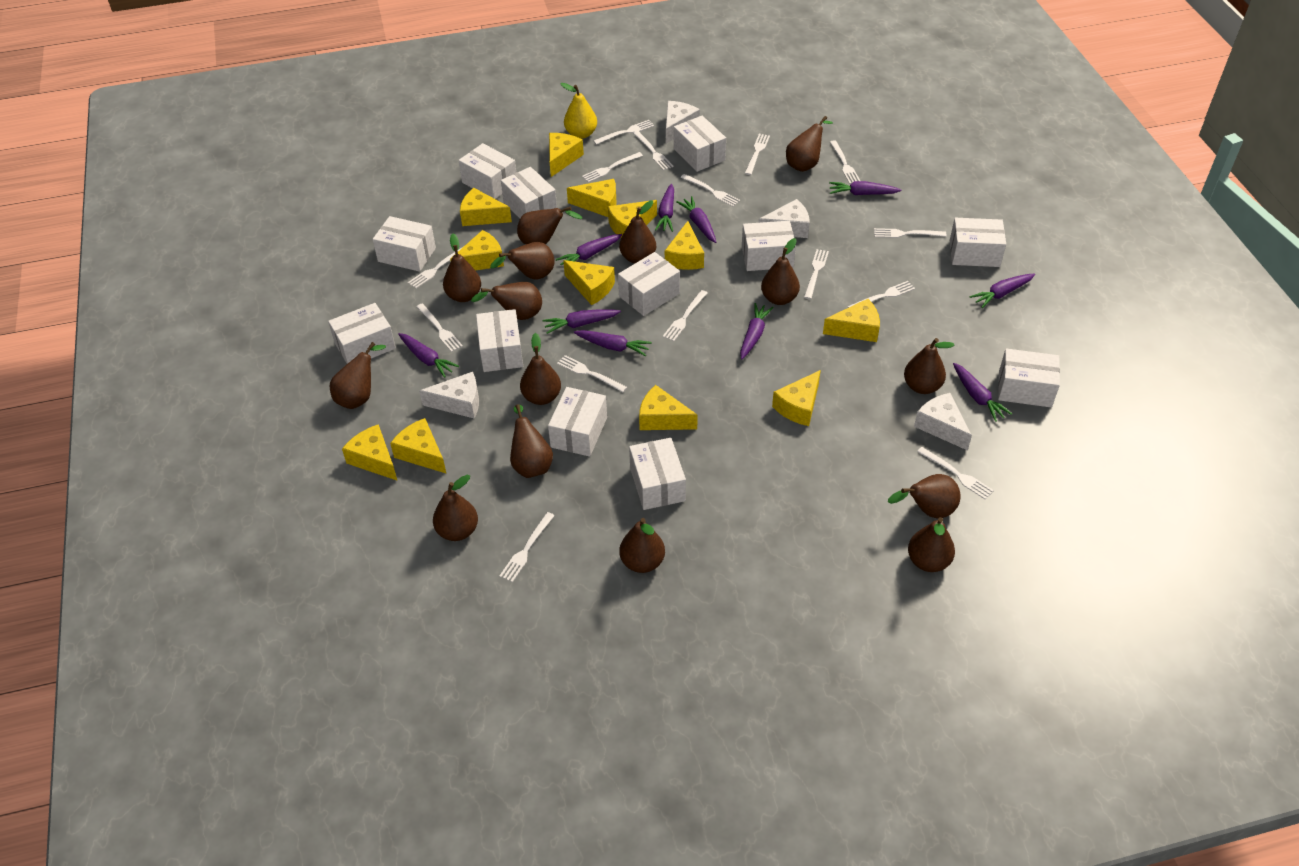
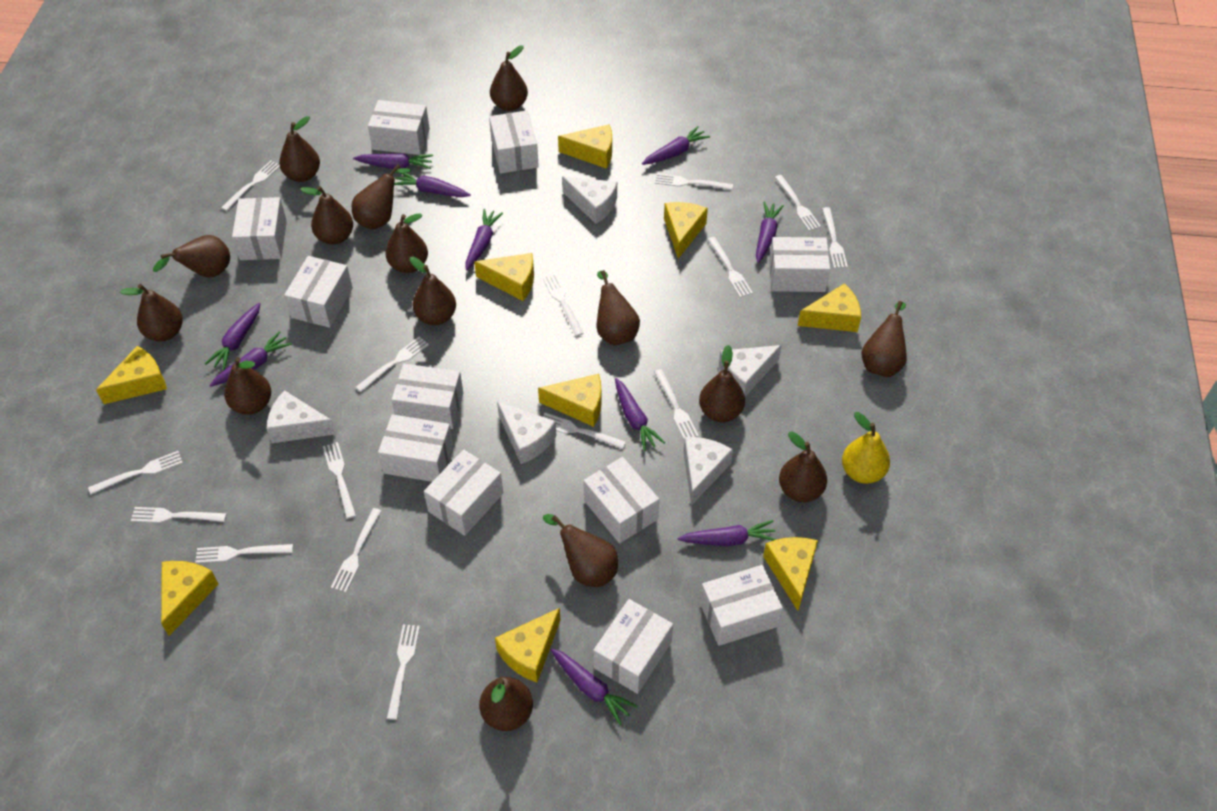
white box: 12 -> 11
white cheese: 4 -> 5
yellow cheese: 12 -> 9

